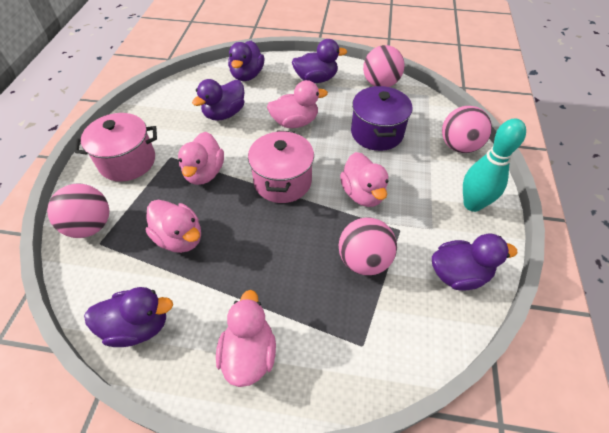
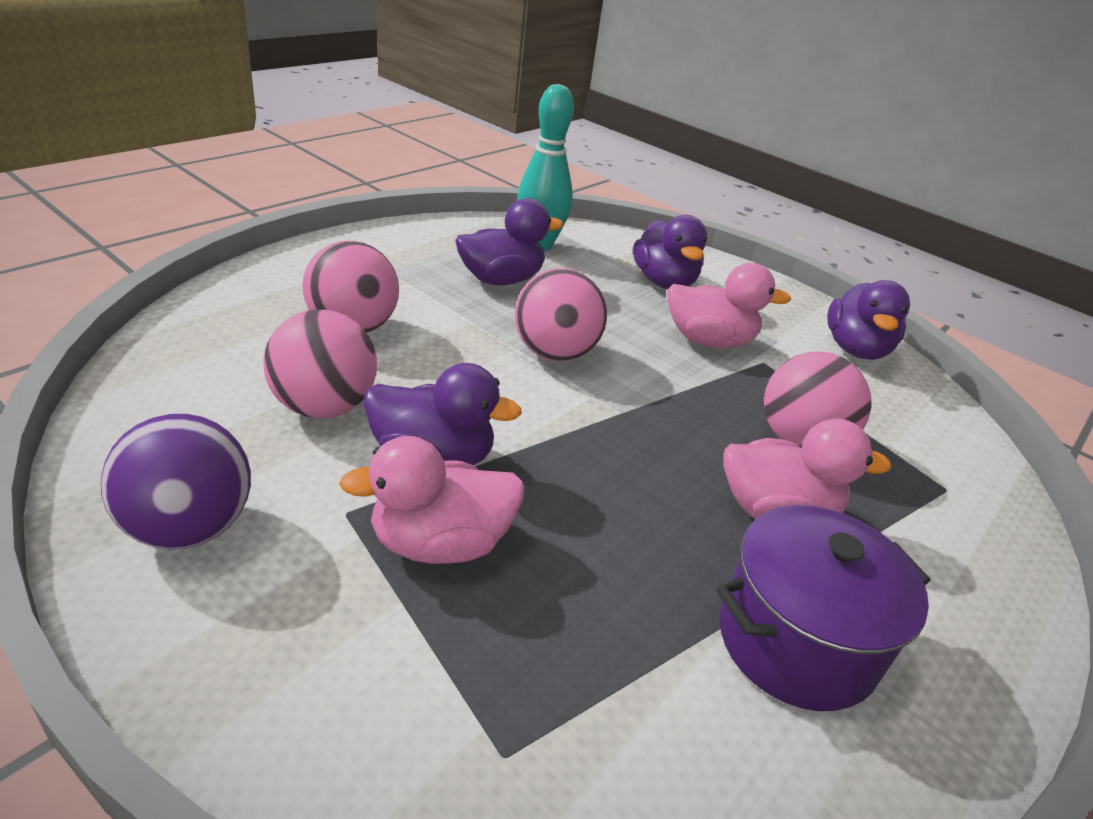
pink duck: 5 -> 3
pink pot: 2 -> 0
purple ball: 0 -> 1
purple duck: 5 -> 4

